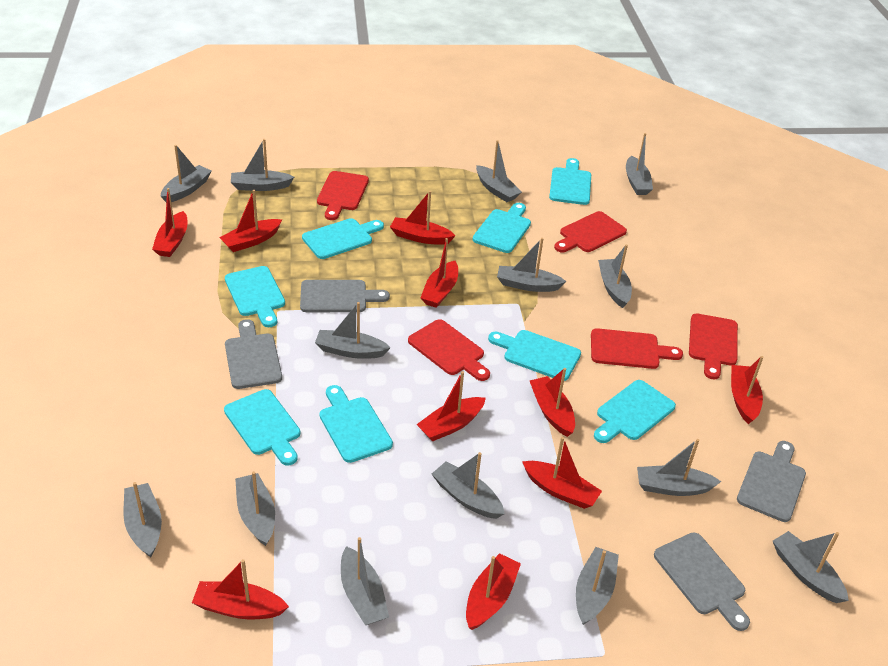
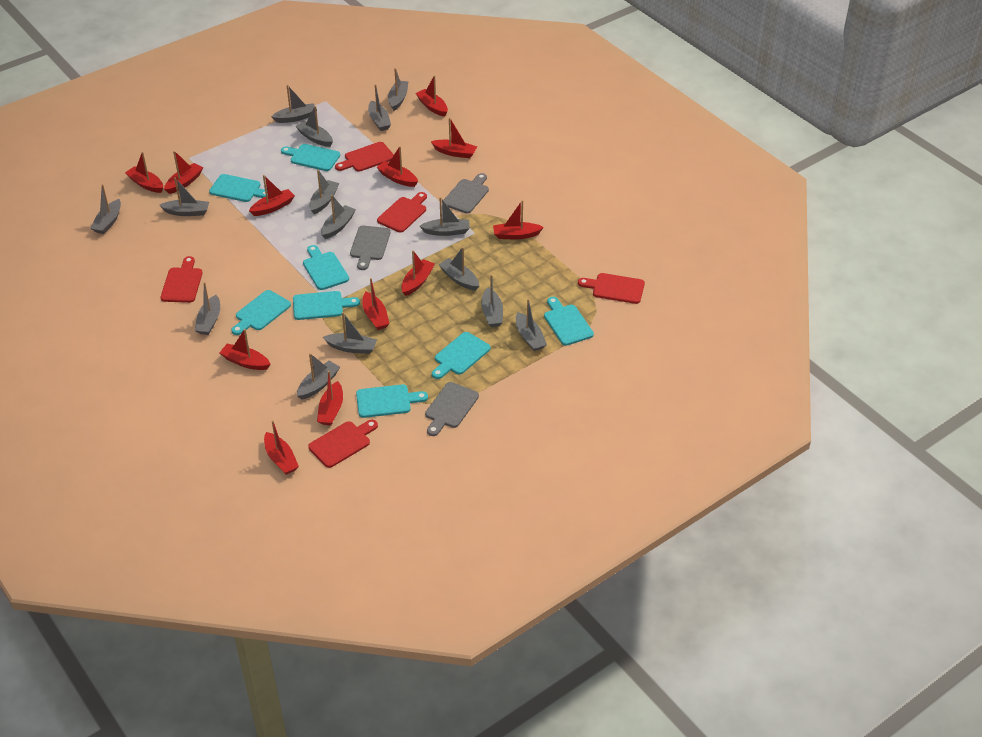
grey boat: 14 -> 15
grey cutting board: 4 -> 3
red boat: 10 -> 12

